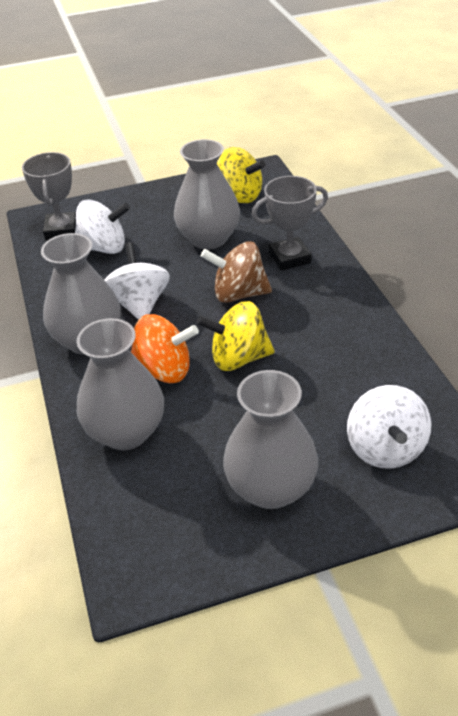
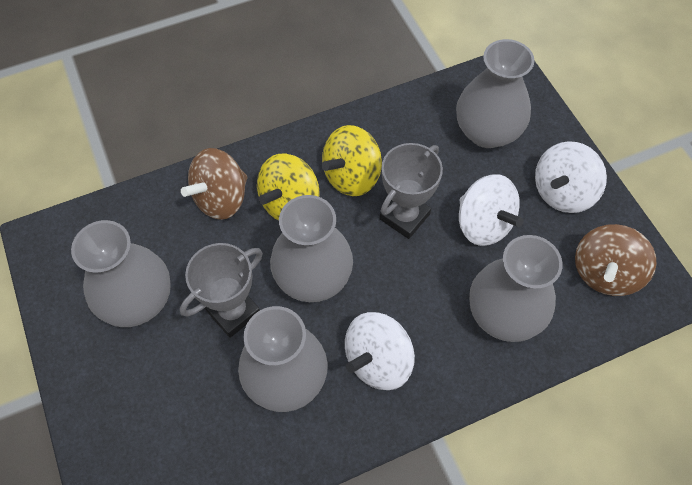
brown spinning top: 1 -> 2
grey vase: 4 -> 5
orange spinning top: 1 -> 0

